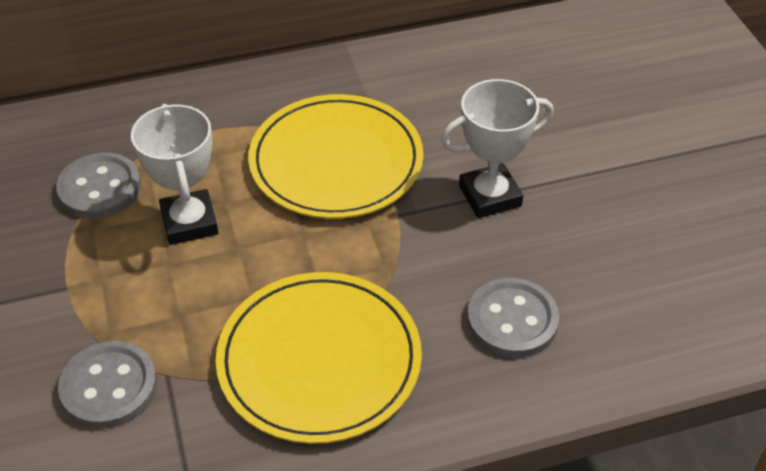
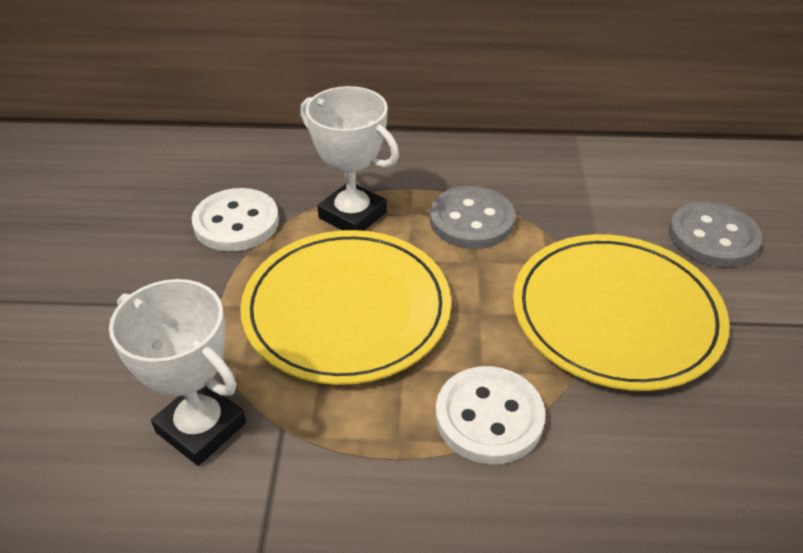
grey button: 3 -> 2
white button: 0 -> 2

